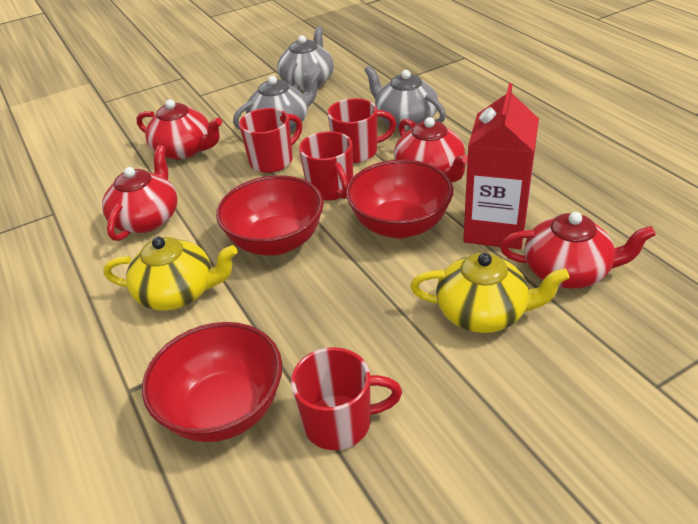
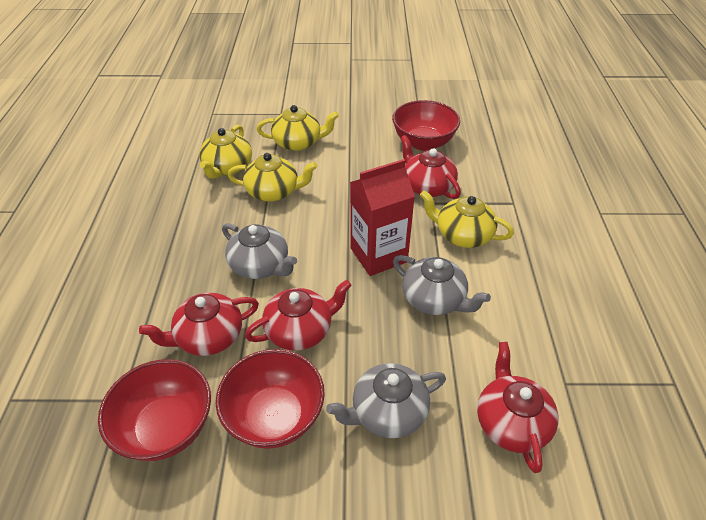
red mug: 4 -> 0
yellow teapot: 2 -> 4

